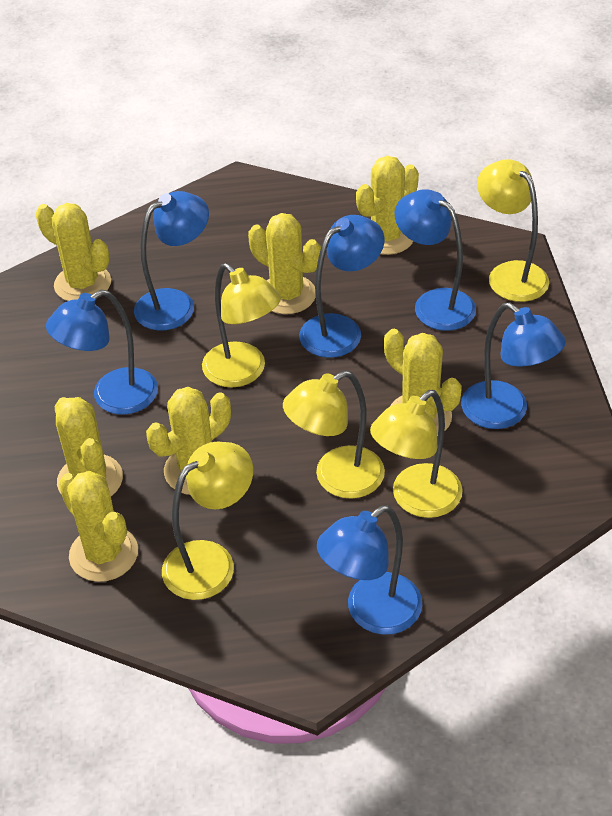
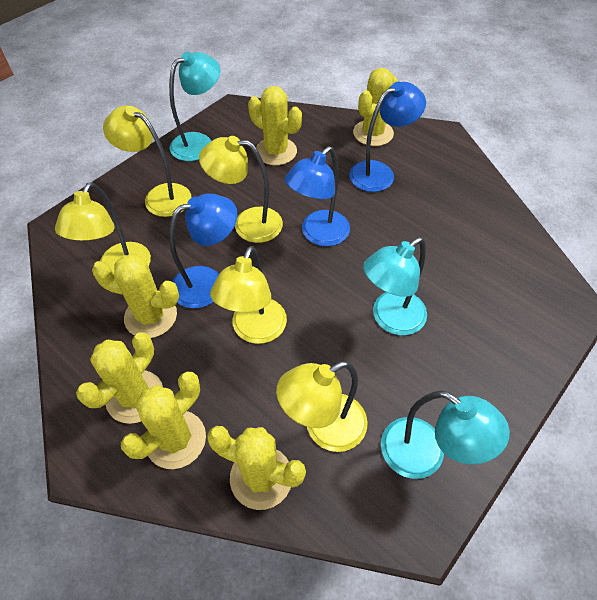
blue lamp: 6 -> 3
turquoise lamp: 0 -> 3
yellow cactus: 7 -> 6

